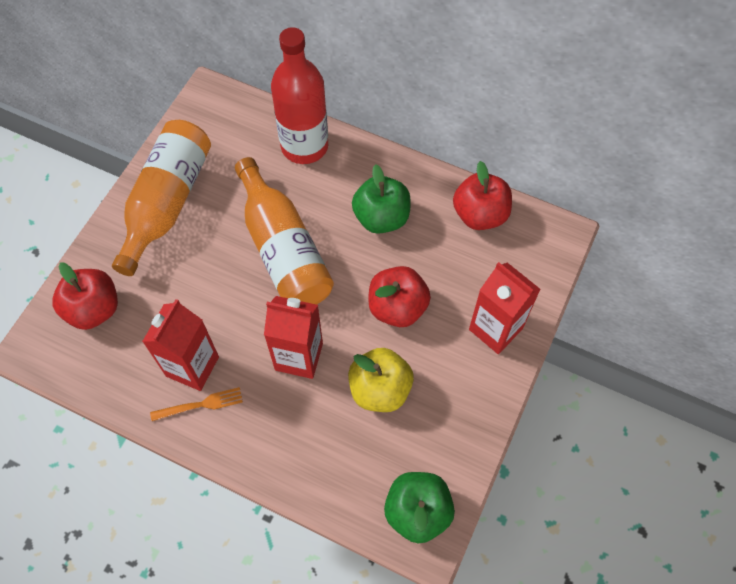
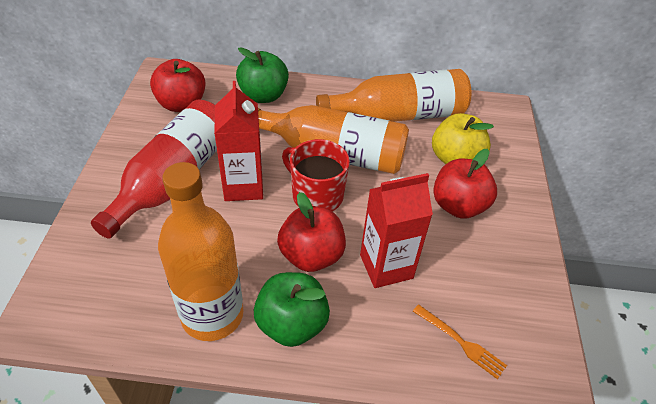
orange bottle: 2 -> 3
red carton: 3 -> 2
red mug: 0 -> 1

